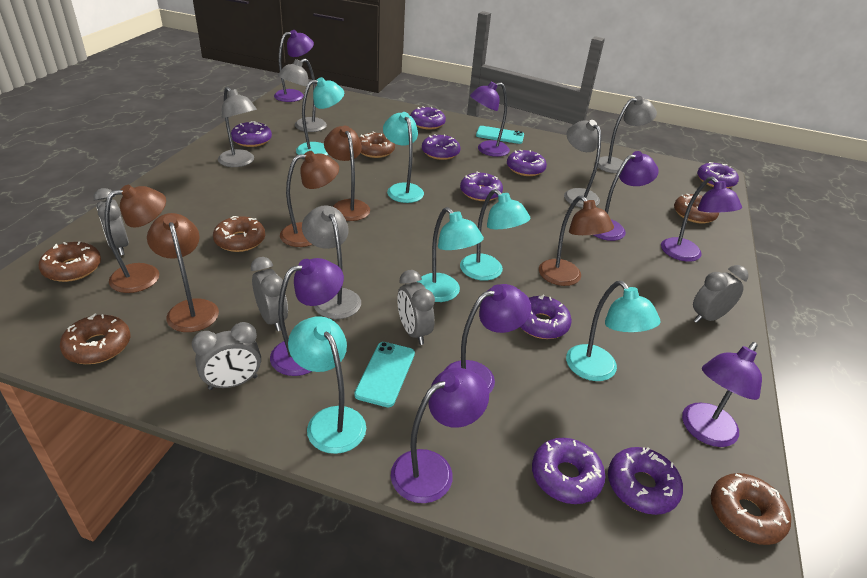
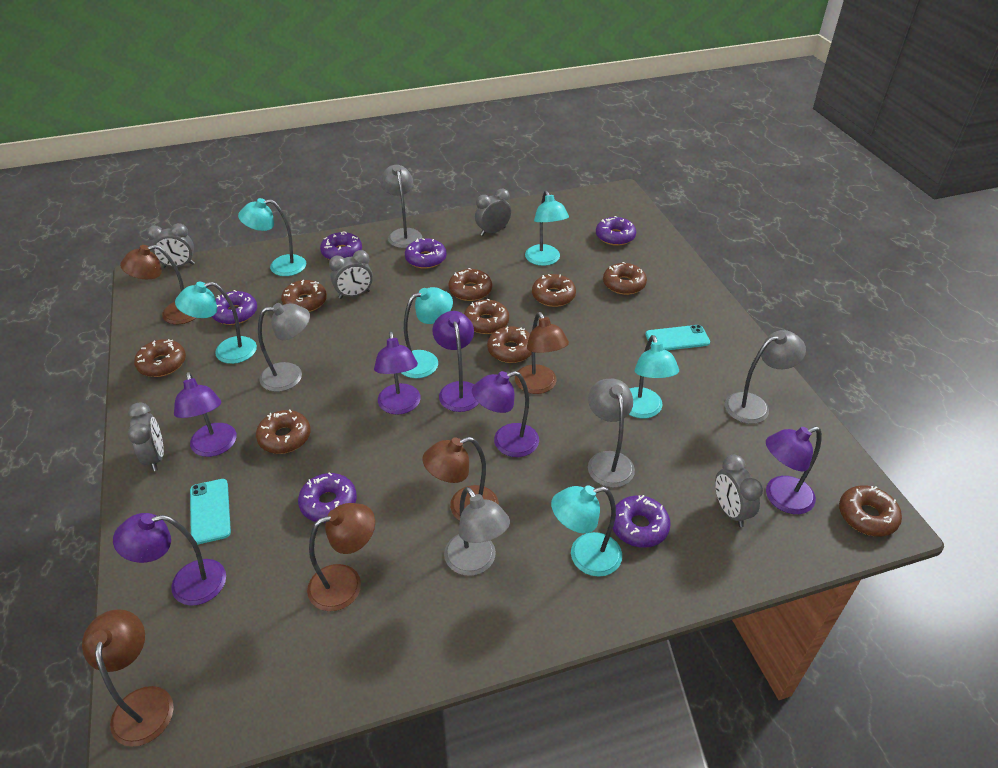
brown donut: 6 -> 9
purple donut: 9 -> 6
purple lamp: 8 -> 6

